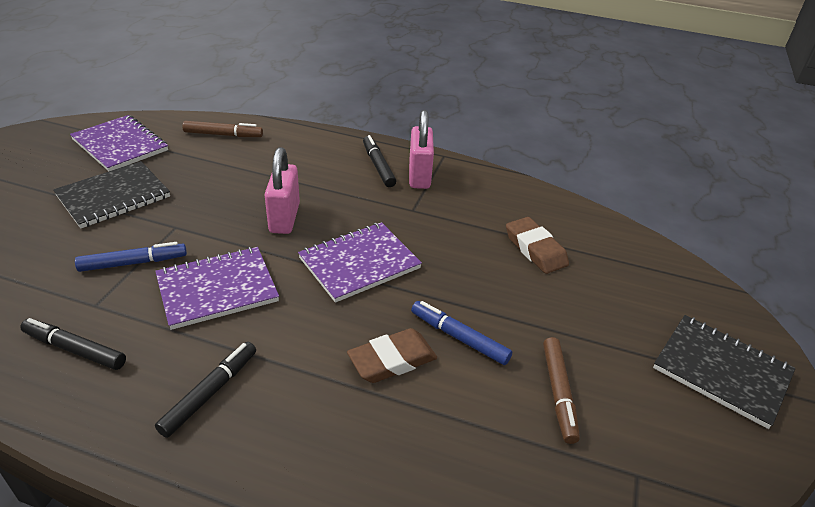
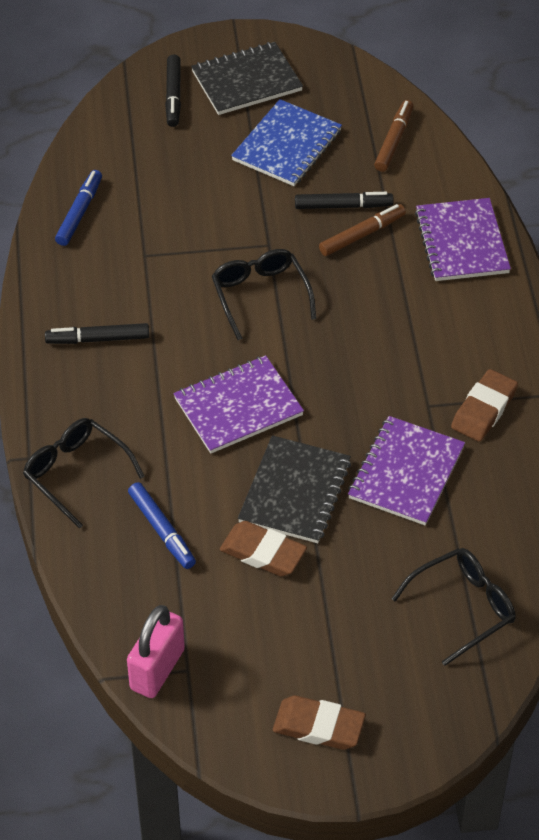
black glasses: 0 -> 3
blue notebook: 0 -> 1
brown eraser: 2 -> 3
pink padlock: 2 -> 1

